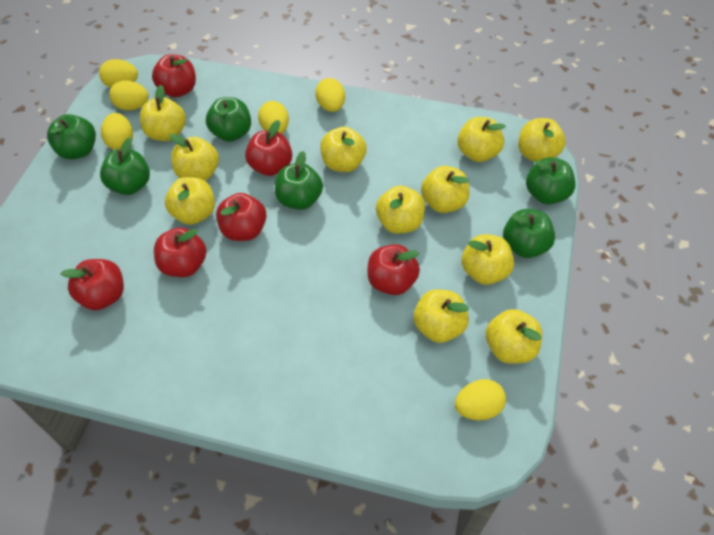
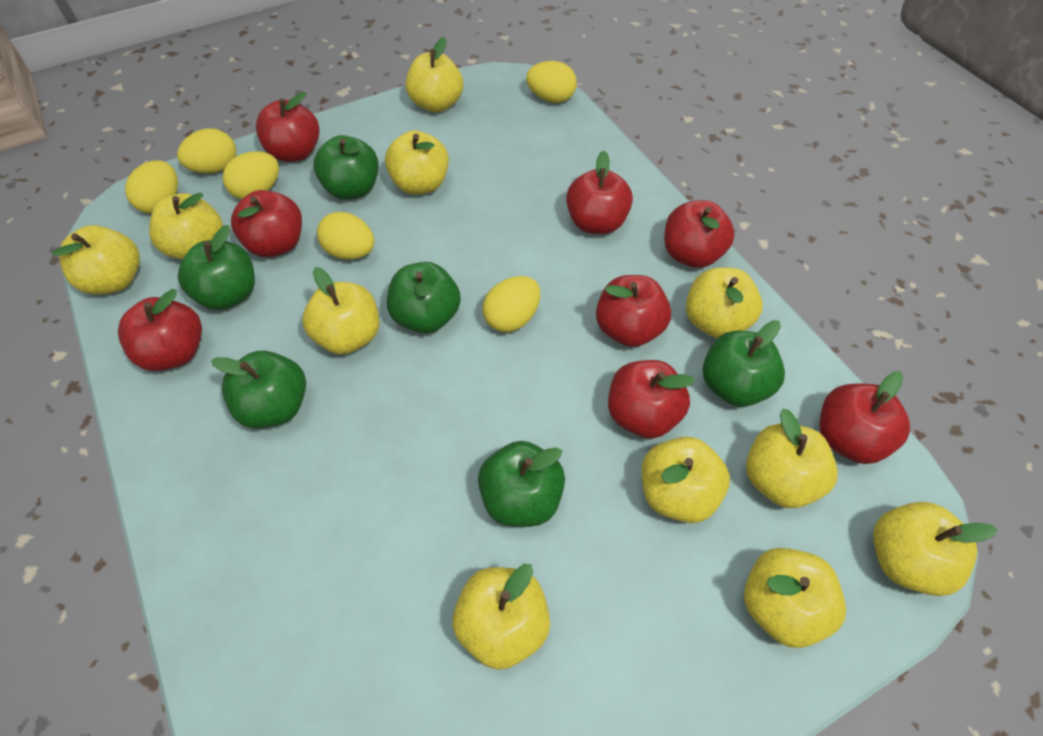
red apple: 6 -> 8

